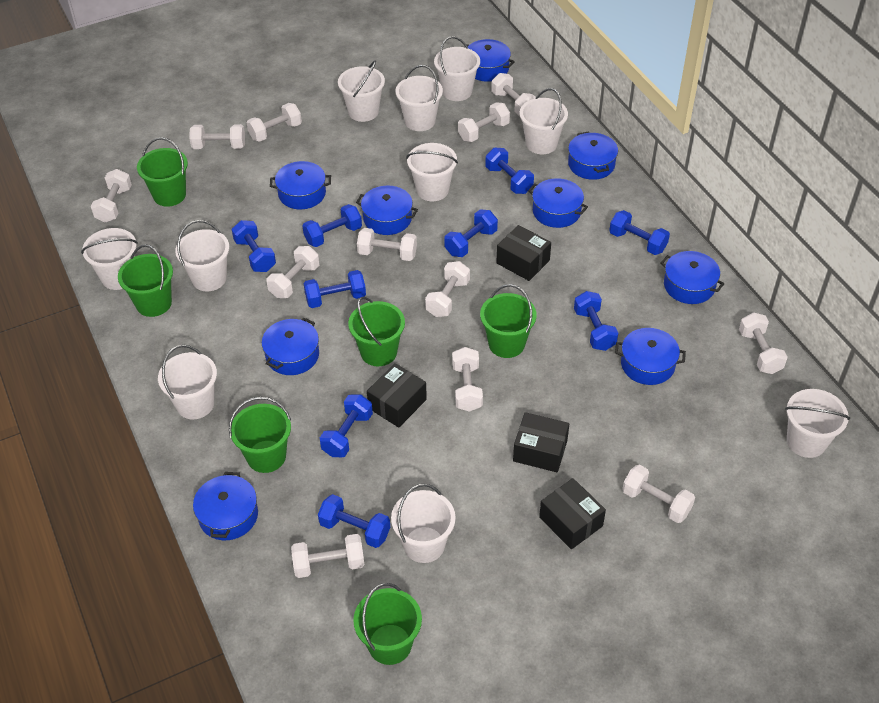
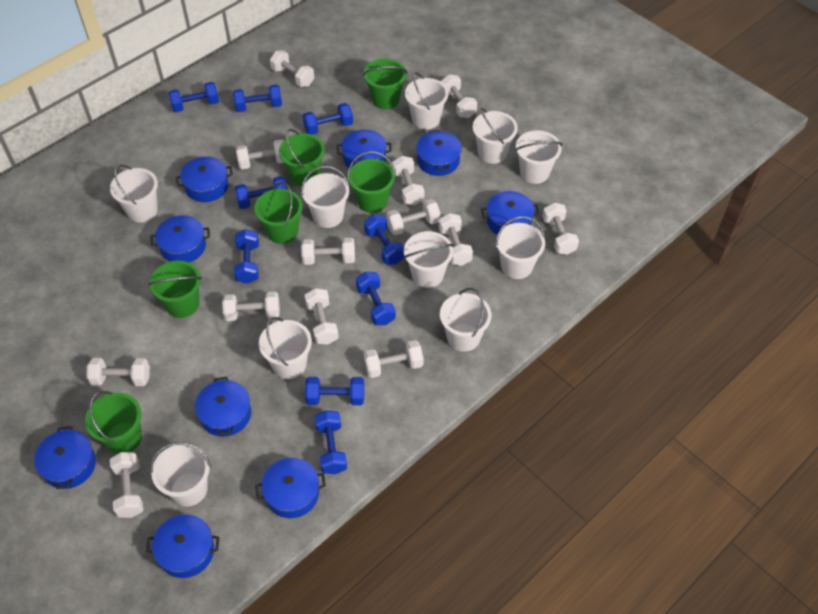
black box: 4 -> 0
white dumbbell: 12 -> 13

